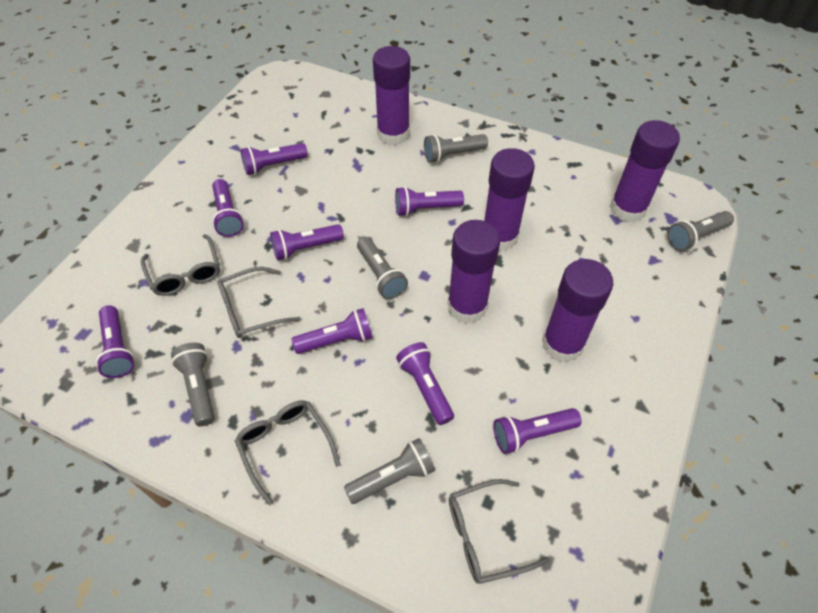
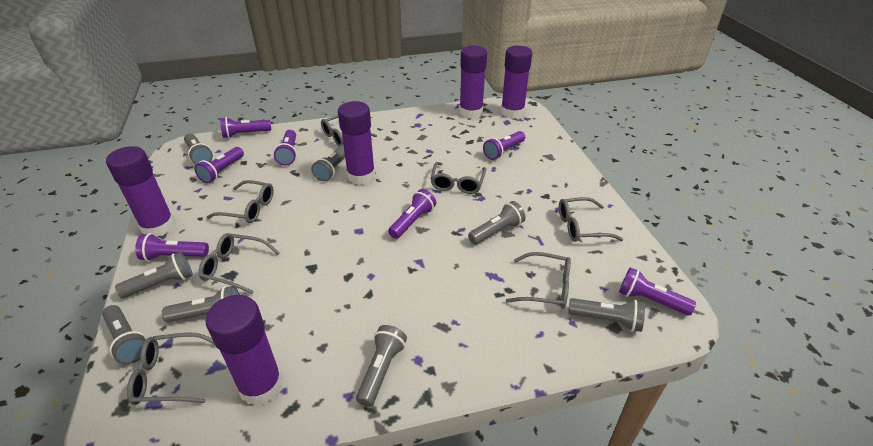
grey flashlight: 5 -> 8
grey glasses: 4 -> 7
purple flashlight: 8 -> 7

